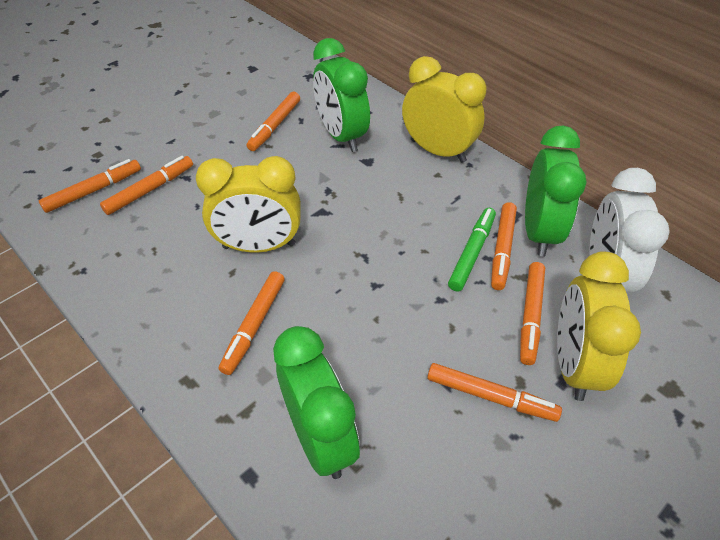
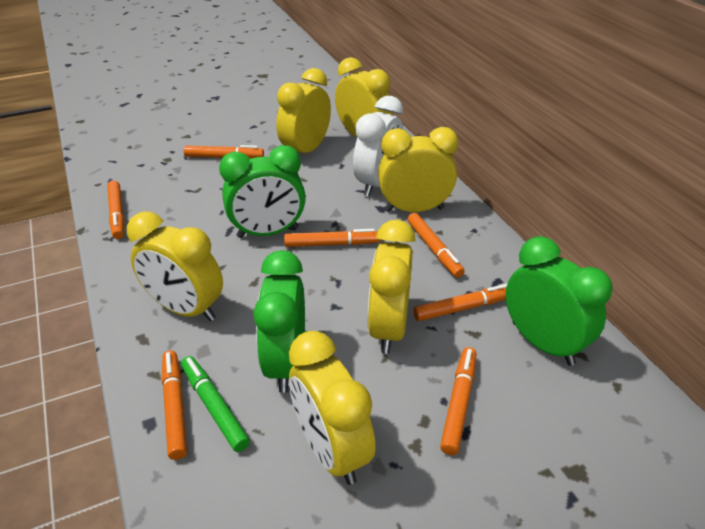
yellow clock: 3 -> 6

